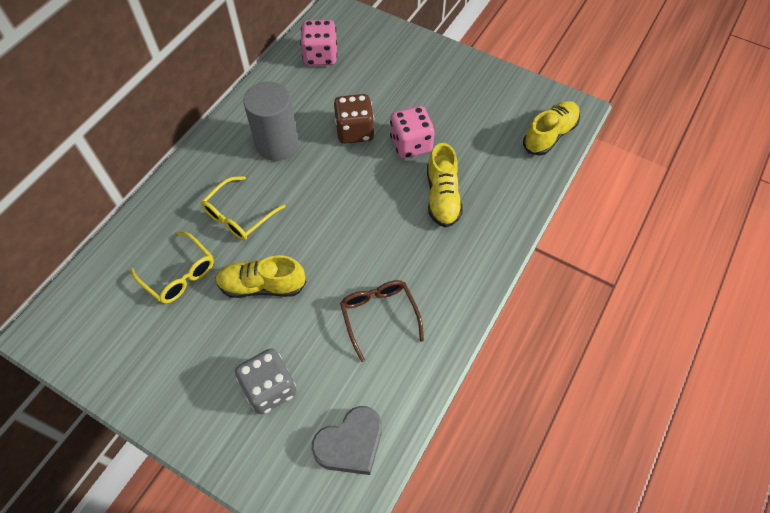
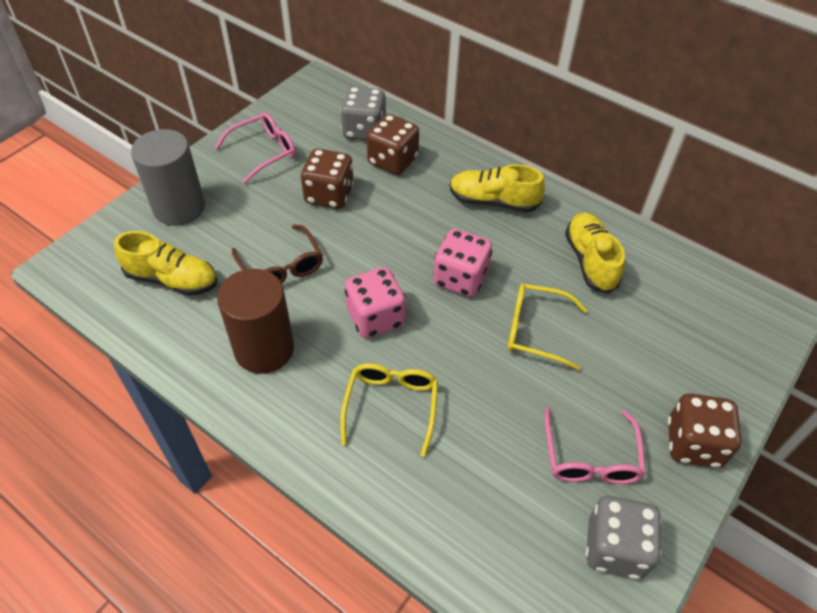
brown cylinder: 0 -> 1
brown dice: 1 -> 3
grey dice: 1 -> 2
grey heart: 1 -> 0
pink glasses: 0 -> 2

